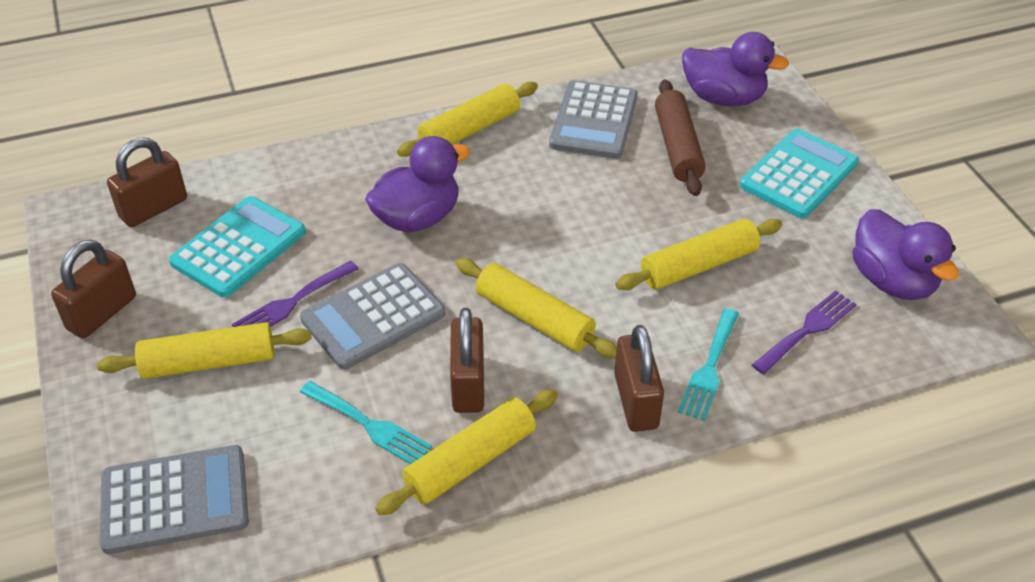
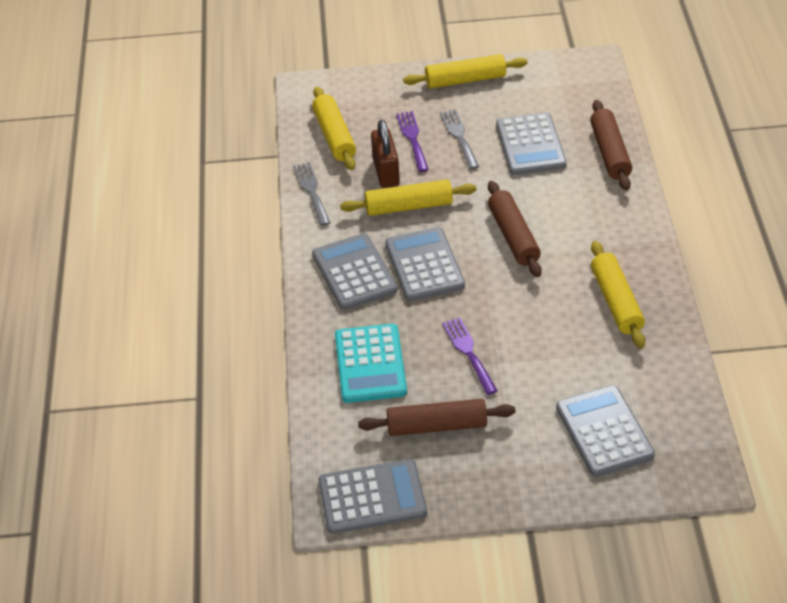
brown padlock: 4 -> 1
brown rolling pin: 1 -> 3
grey calculator: 3 -> 5
grey fork: 0 -> 2
purple duck: 3 -> 0
turquoise calculator: 2 -> 1
turquoise fork: 2 -> 0
yellow rolling pin: 5 -> 4

